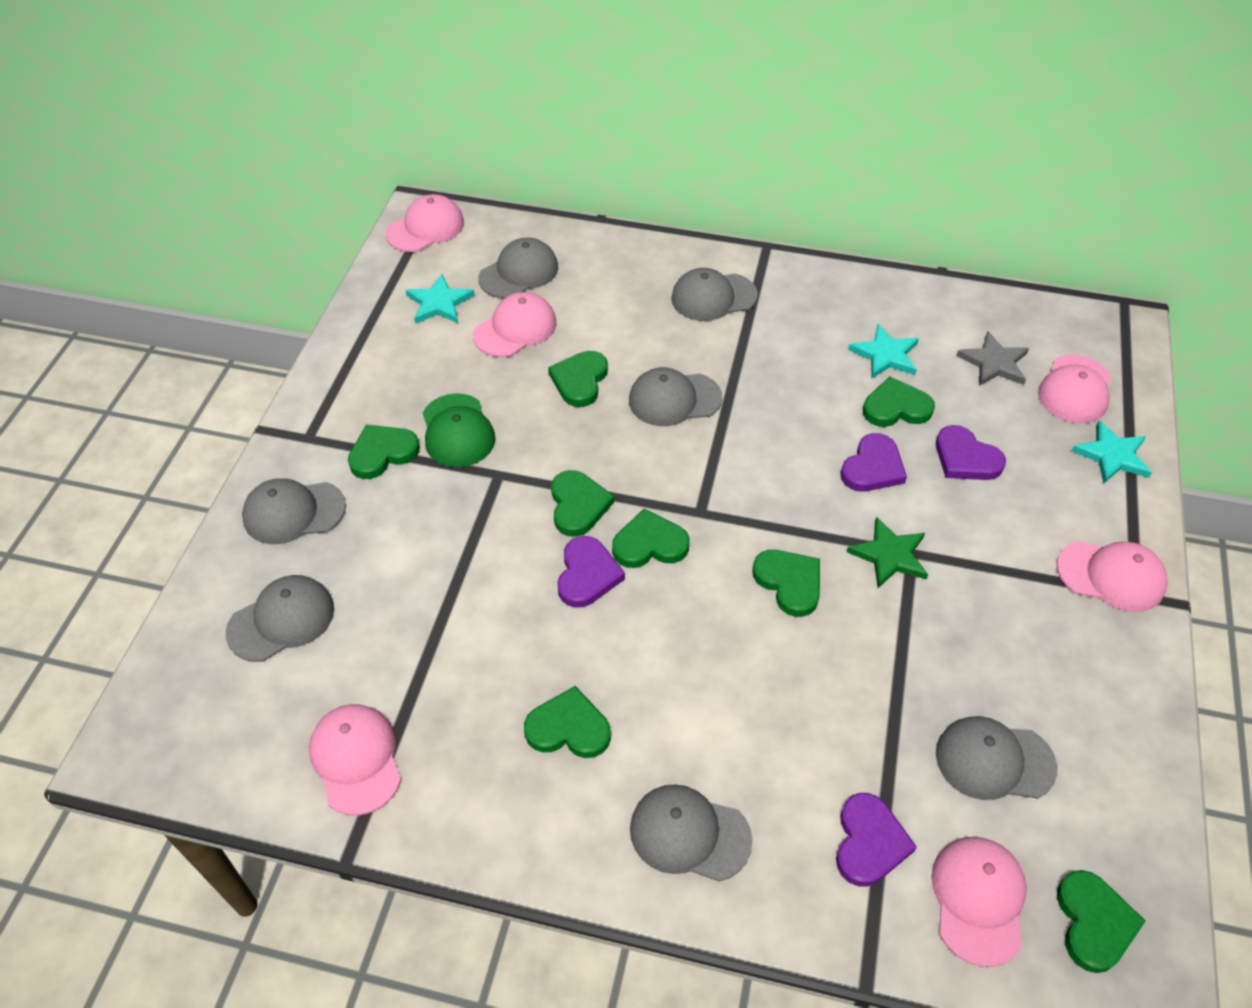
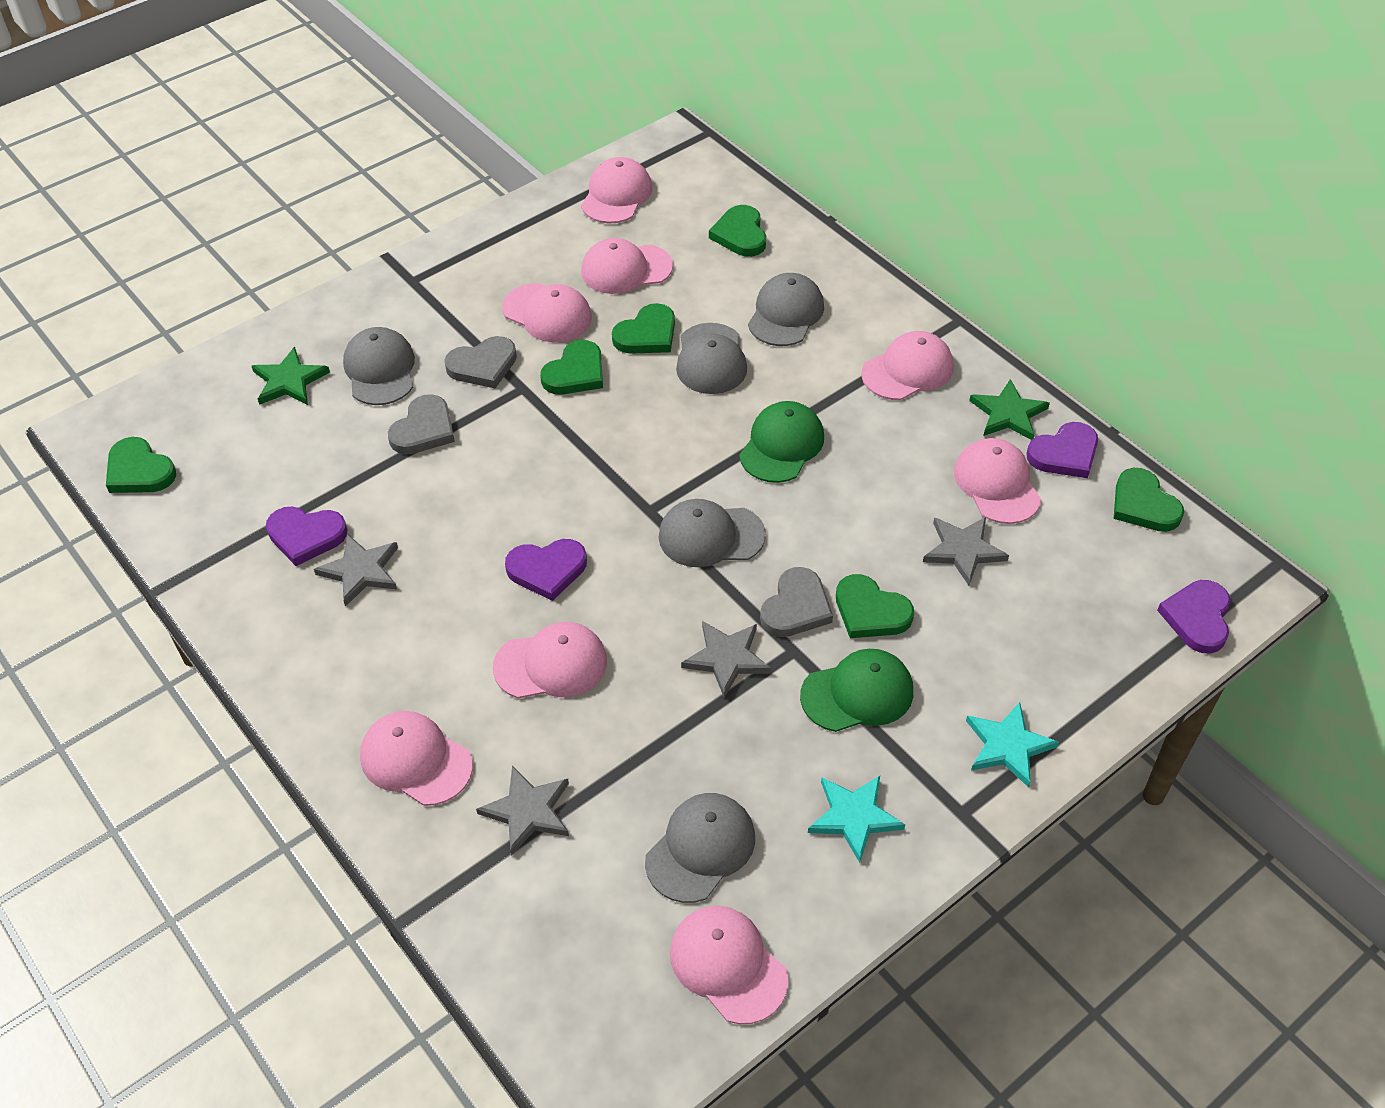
green cap: 1 -> 2
green heart: 8 -> 6
green star: 1 -> 2
grey cap: 7 -> 5
grey heart: 0 -> 3
grey star: 1 -> 4
pink cap: 6 -> 8
turquoise star: 3 -> 2

